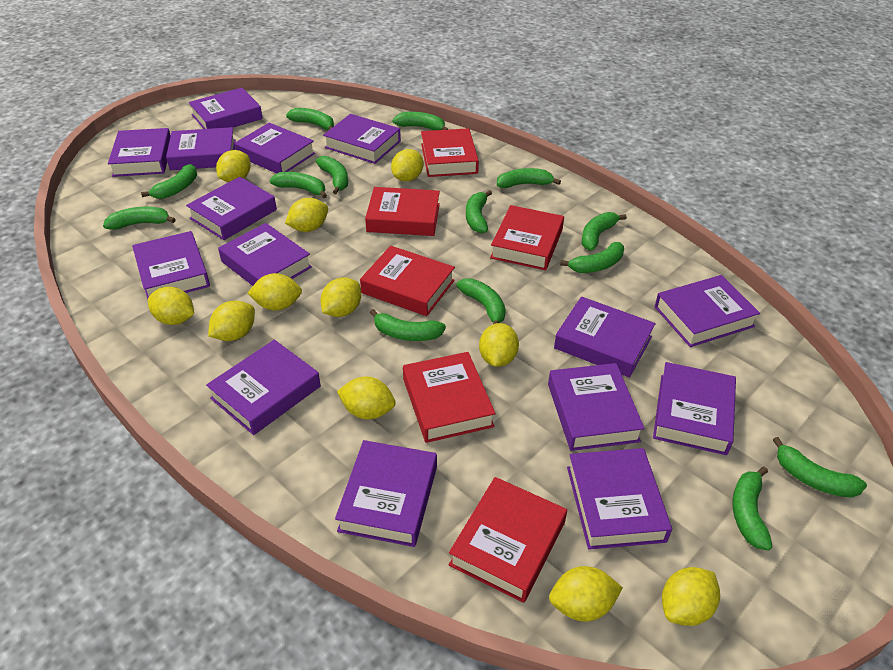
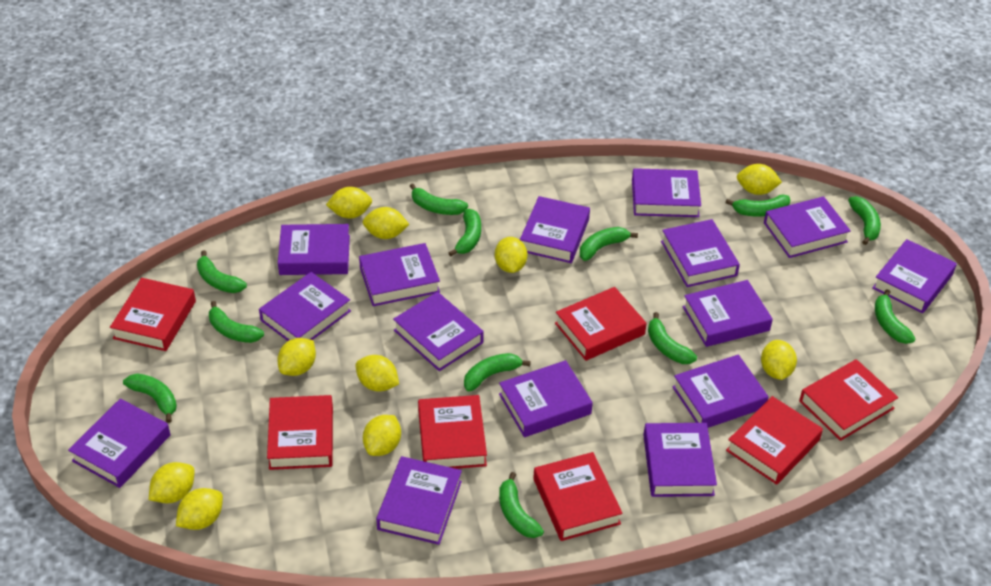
green banana: 14 -> 12
red book: 6 -> 7
yellow lemon: 11 -> 10

